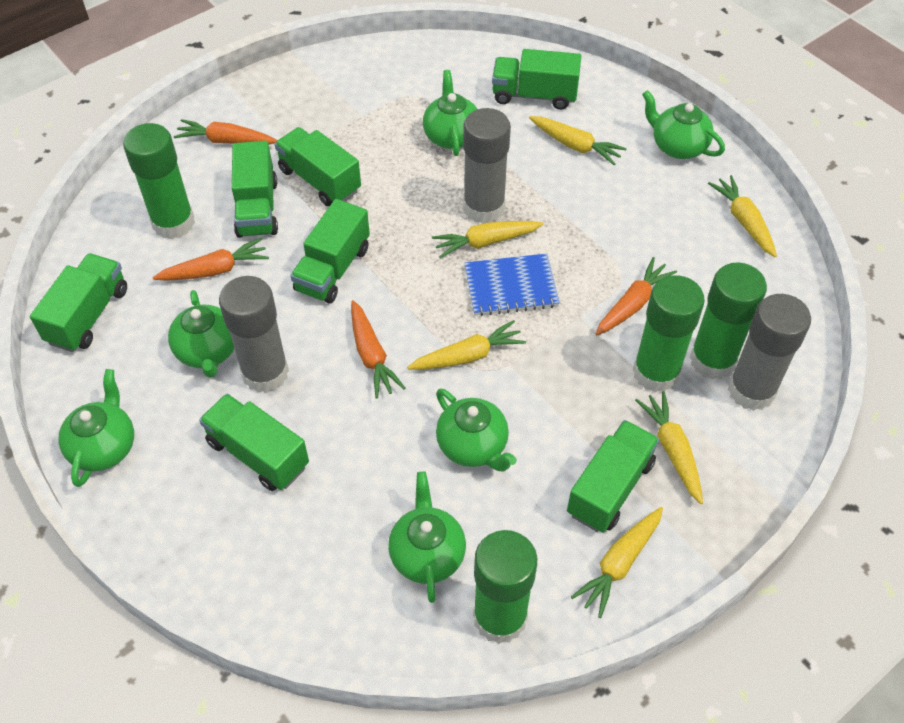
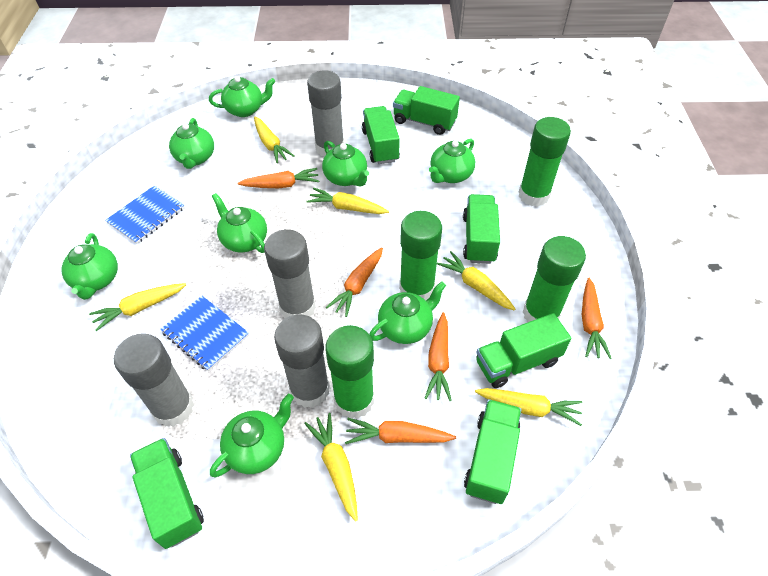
blue notebook: 1 -> 2
green teapot: 6 -> 8
green truck: 7 -> 6
grey glue stick: 3 -> 4
orange carrot: 4 -> 5

